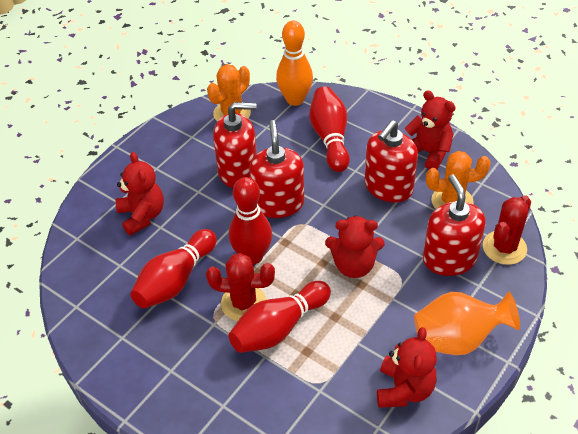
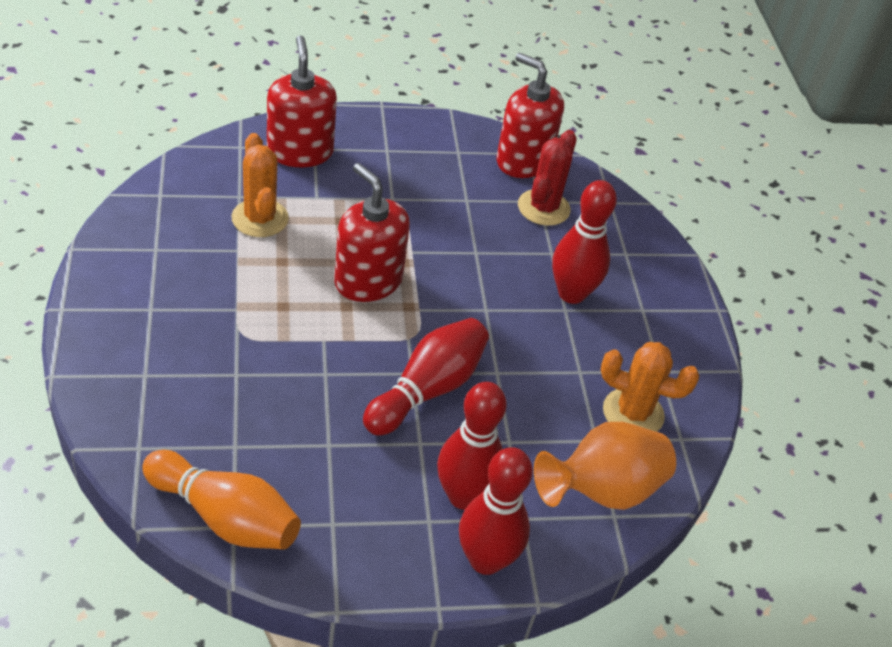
red cactus: 2 -> 1
red soap dispenser: 4 -> 3
red teddy bear: 4 -> 0

